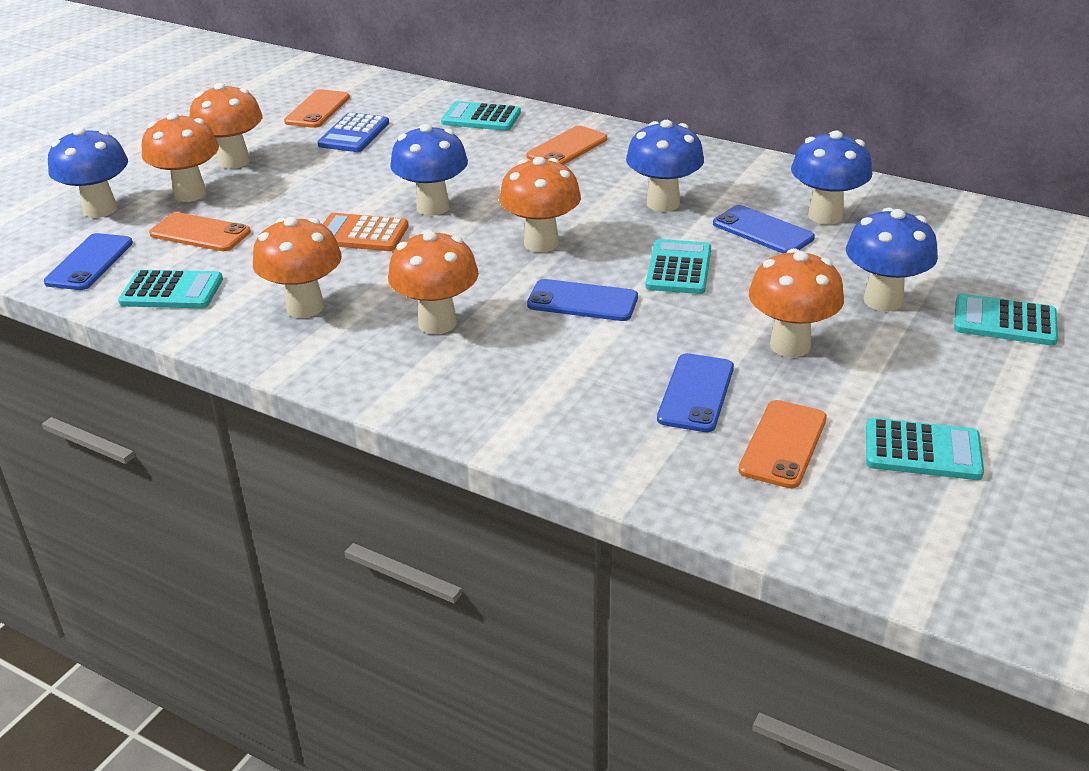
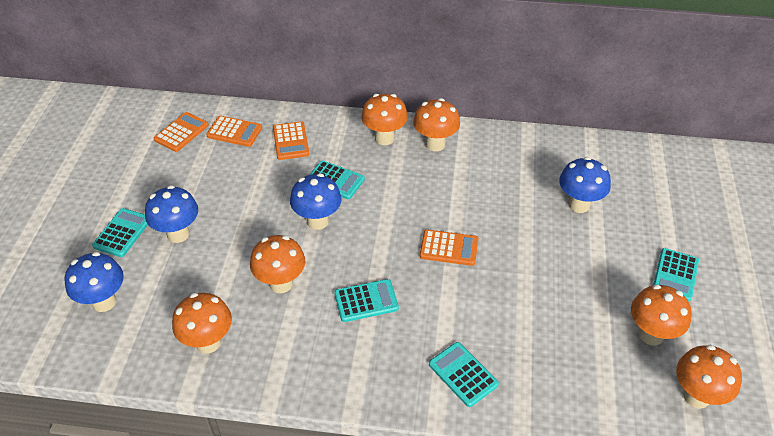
blue calculator: 1 -> 0
blue mushroom: 5 -> 4
blue phone: 4 -> 0
orange calculator: 1 -> 4
orange phone: 4 -> 0

